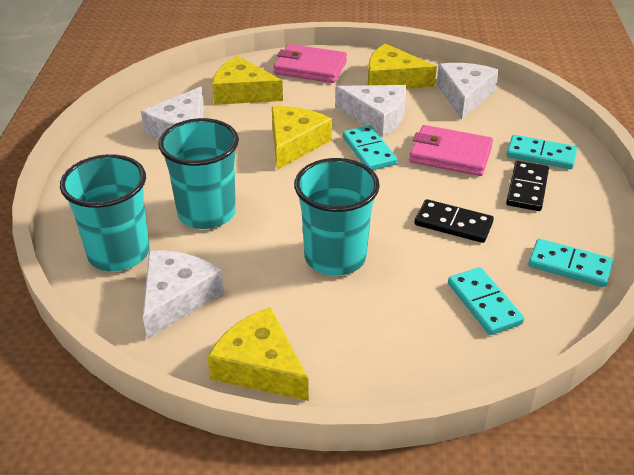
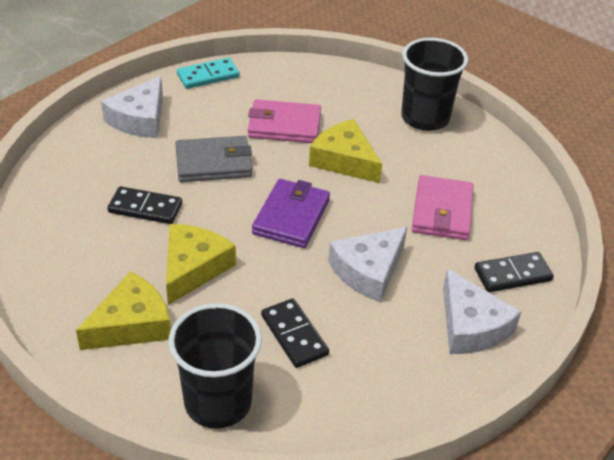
black cup: 0 -> 2
black domino: 2 -> 3
grey wallet: 0 -> 1
purple wallet: 0 -> 1
turquoise cup: 3 -> 0
turquoise domino: 4 -> 1
white cheese: 4 -> 3
yellow cheese: 4 -> 3

